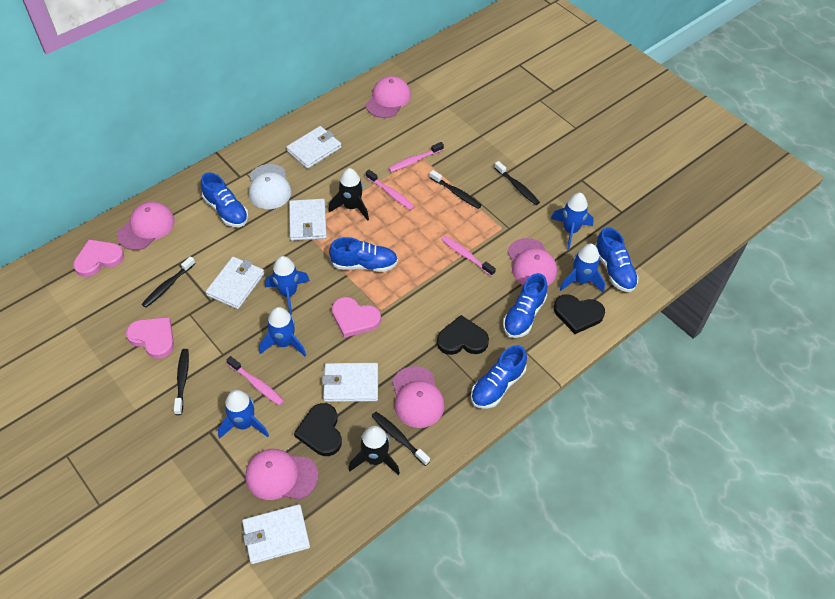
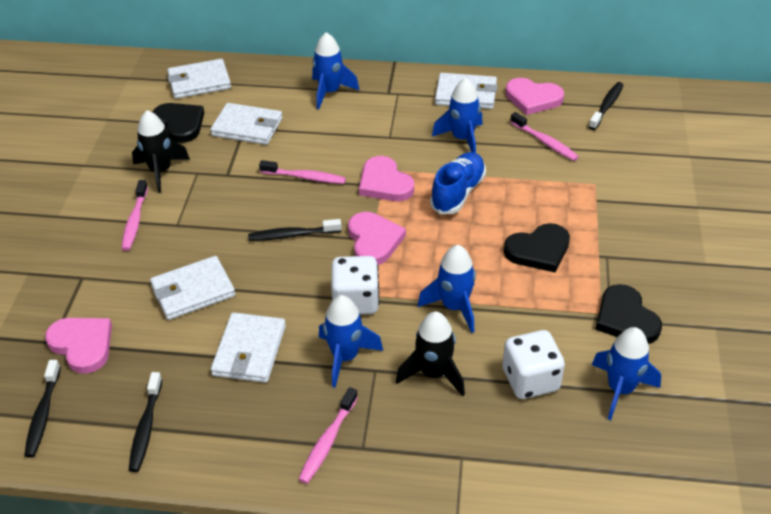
black toothbrush: 5 -> 4
blue shoe: 5 -> 1
pink cap: 5 -> 0
pink heart: 3 -> 4
white cap: 1 -> 0
white dice: 0 -> 2

